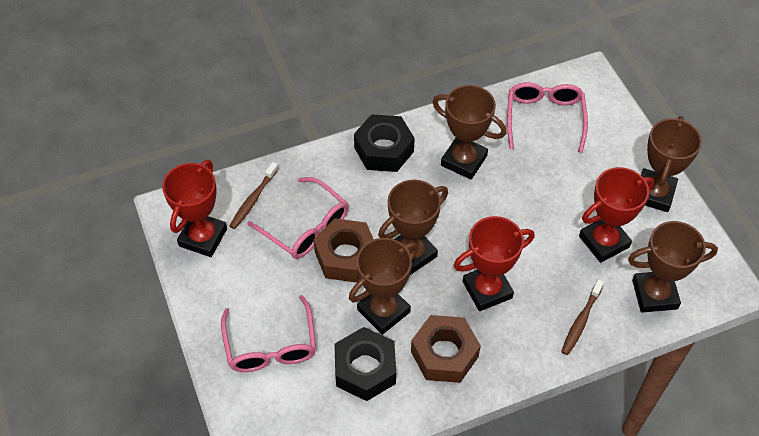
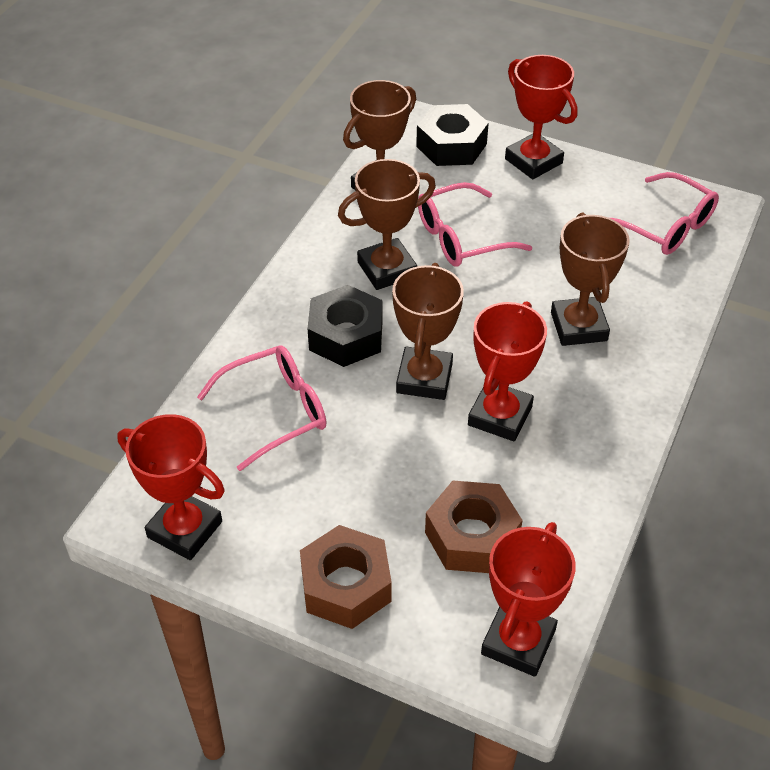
brown toothbrush: 2 -> 0
brown trophy: 5 -> 4
red trophy: 3 -> 4

